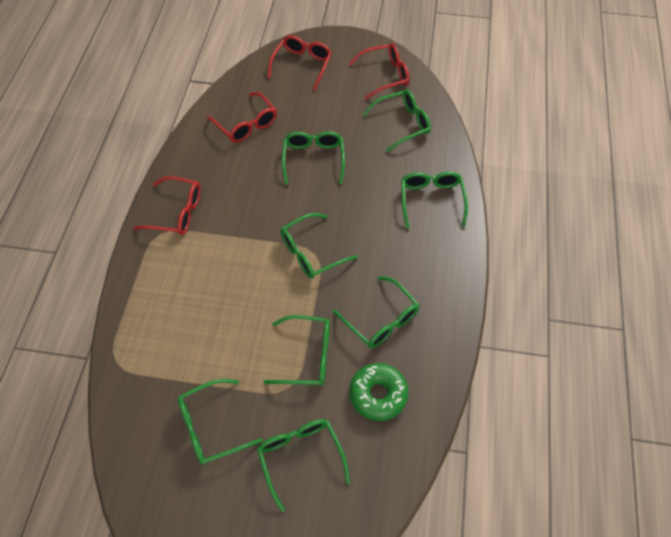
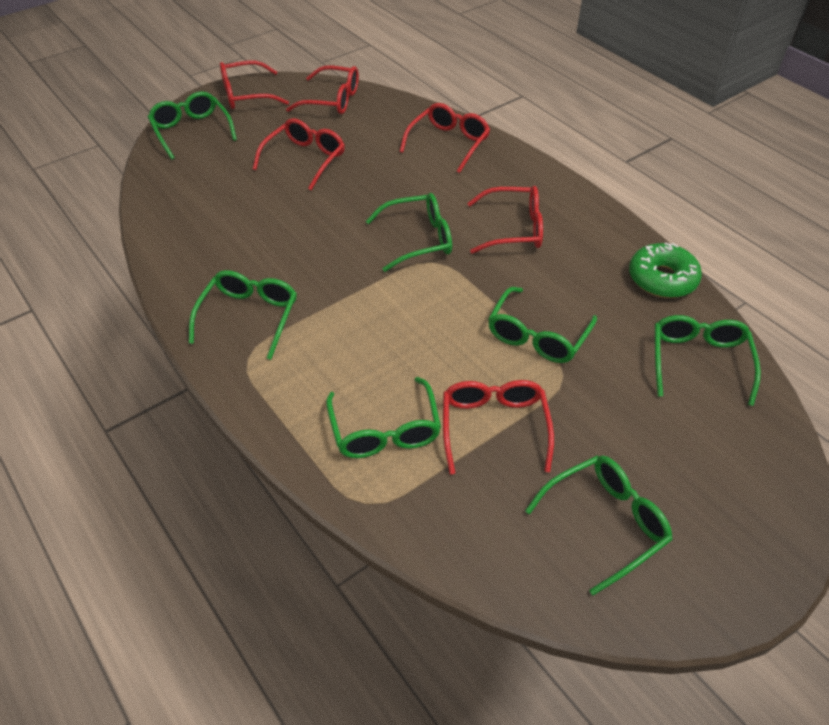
green glasses: 8 -> 7
red glasses: 4 -> 6

